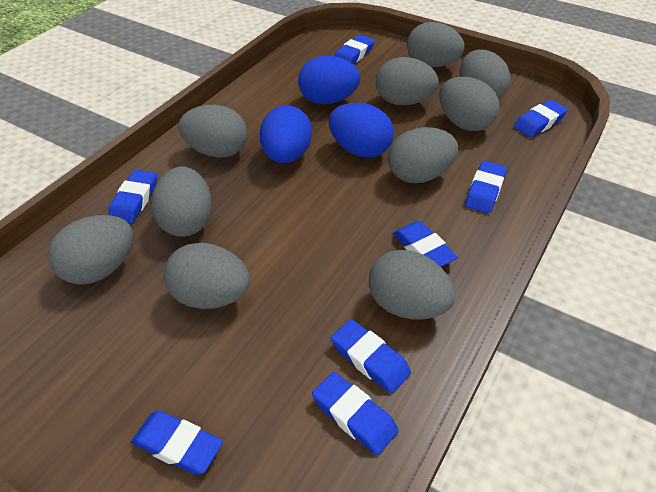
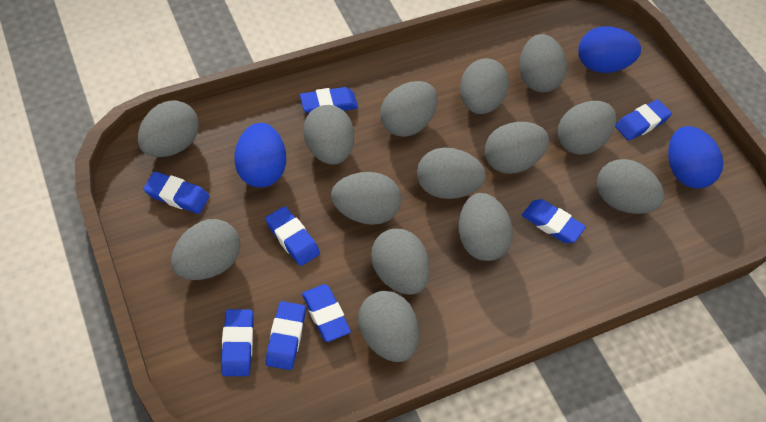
grey egg: 10 -> 14

